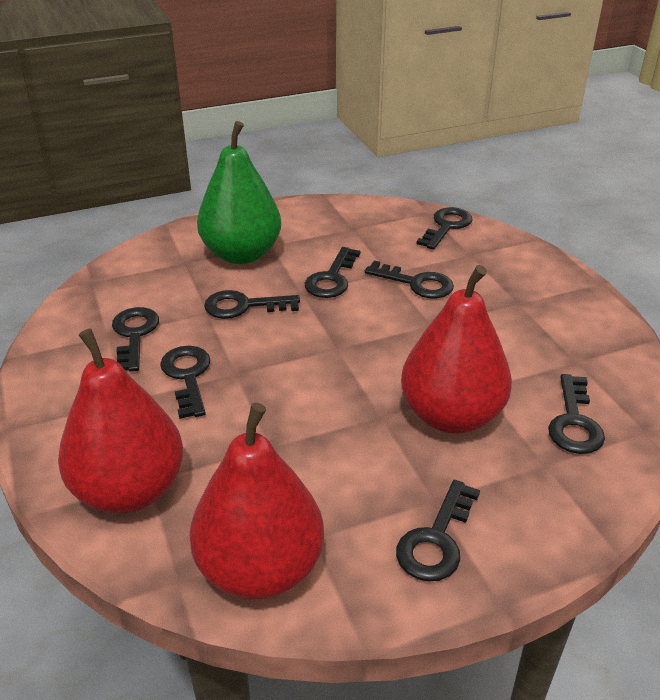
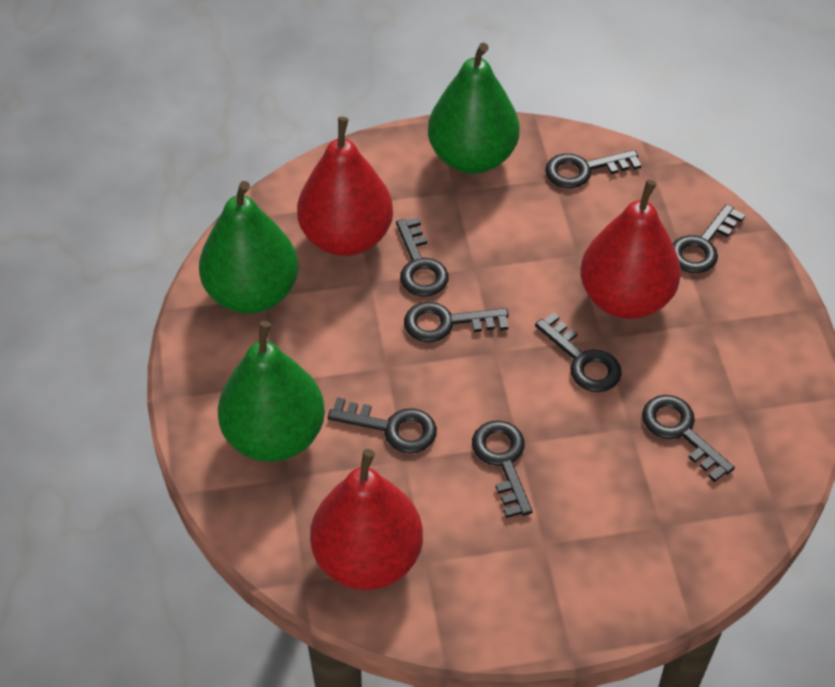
green pear: 1 -> 3

